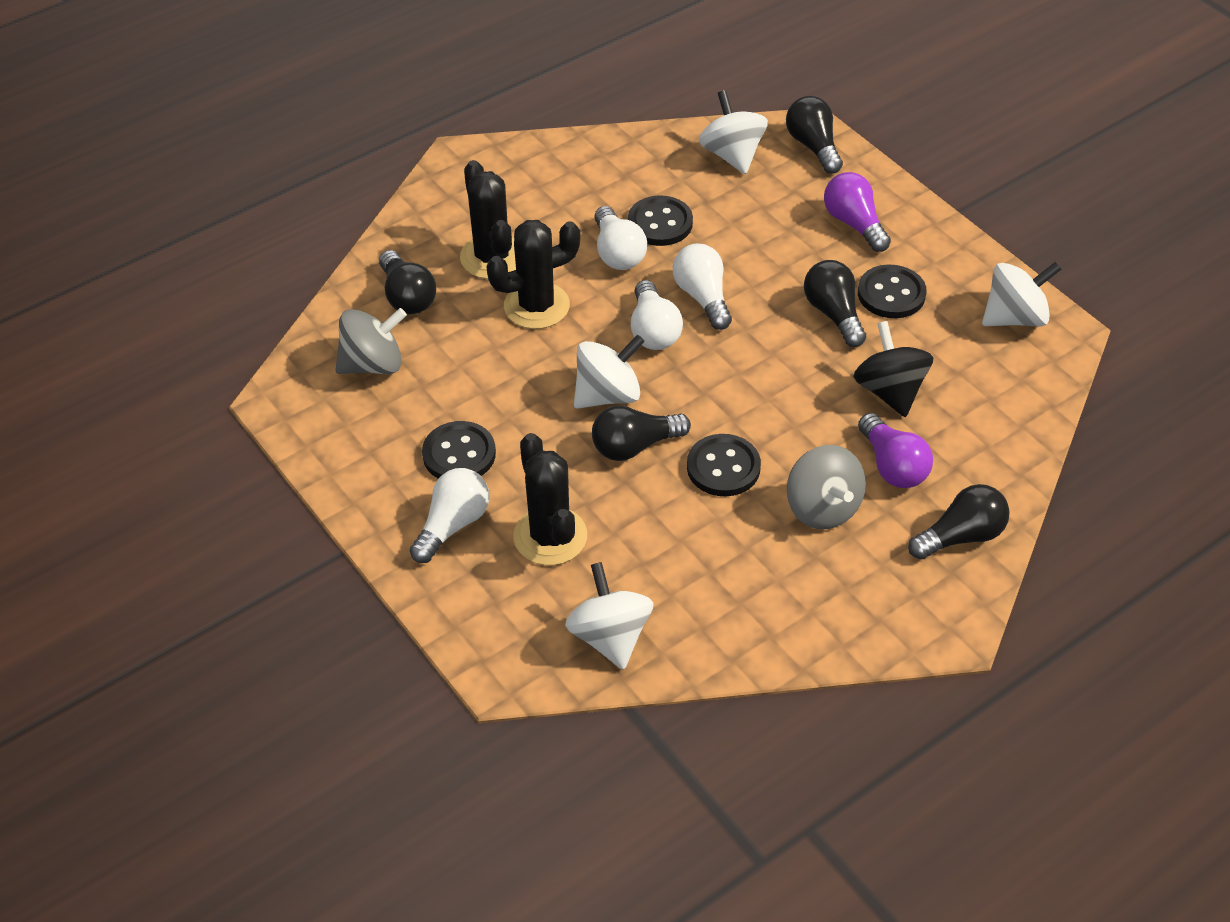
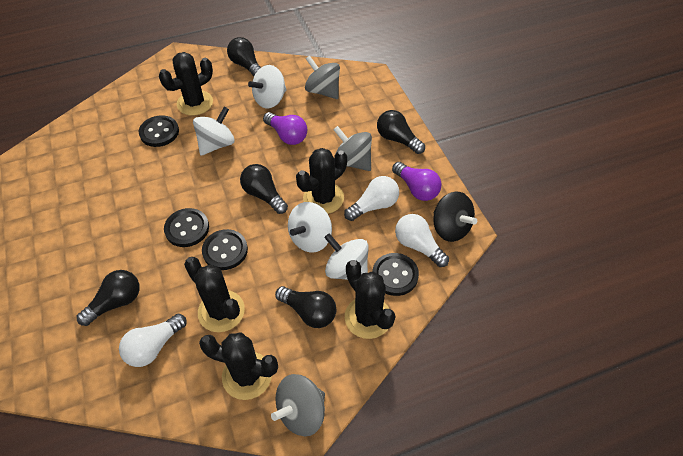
black cactus: 3 -> 5
grey spinning top: 2 -> 3
white light bulb: 4 -> 3

